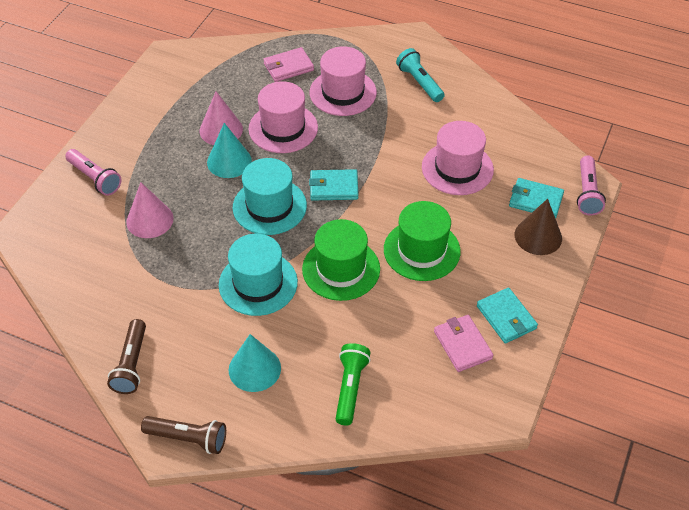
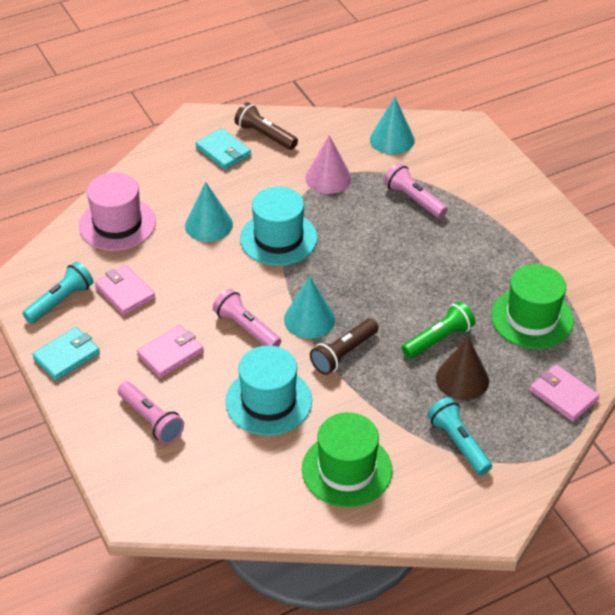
pink cone: 2 -> 1
pink flashlight: 2 -> 3
pink hat: 3 -> 1
pink wallet: 2 -> 3
turquoise cone: 2 -> 3
turquoise flashlight: 1 -> 2
turquoise wallet: 3 -> 2

